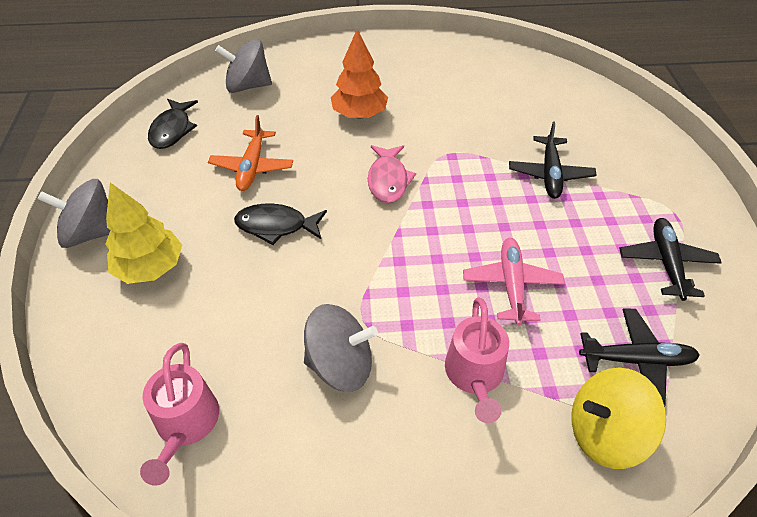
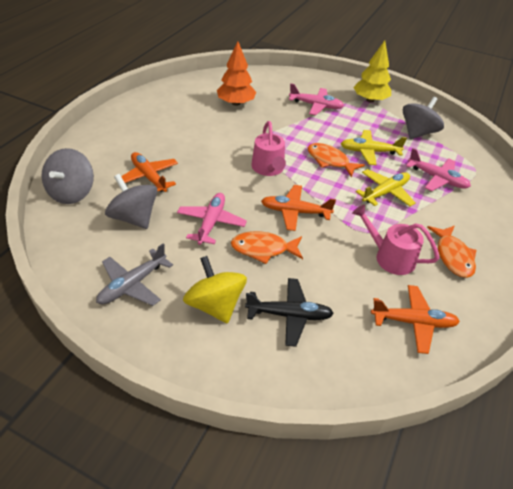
black fish: 2 -> 0
black plane: 3 -> 1
grey plane: 0 -> 1
orange fish: 0 -> 3
orange plane: 1 -> 3
pink fish: 1 -> 0
pink plane: 1 -> 3
yellow plane: 0 -> 2

